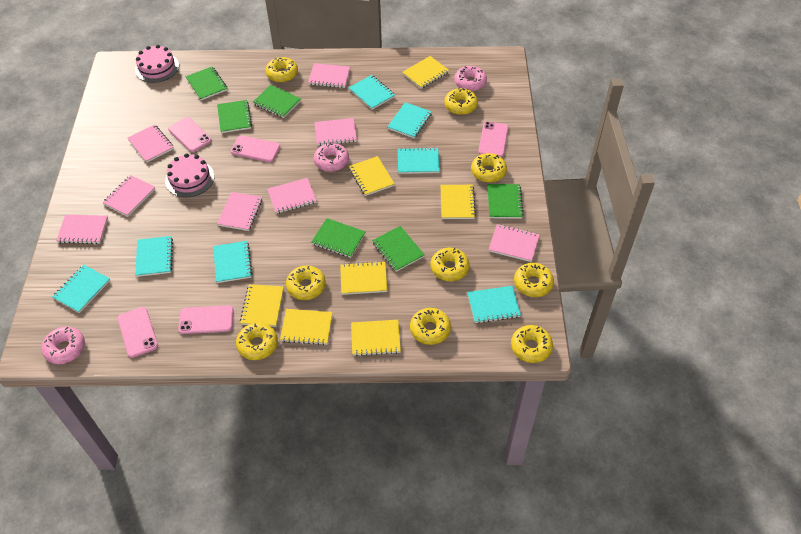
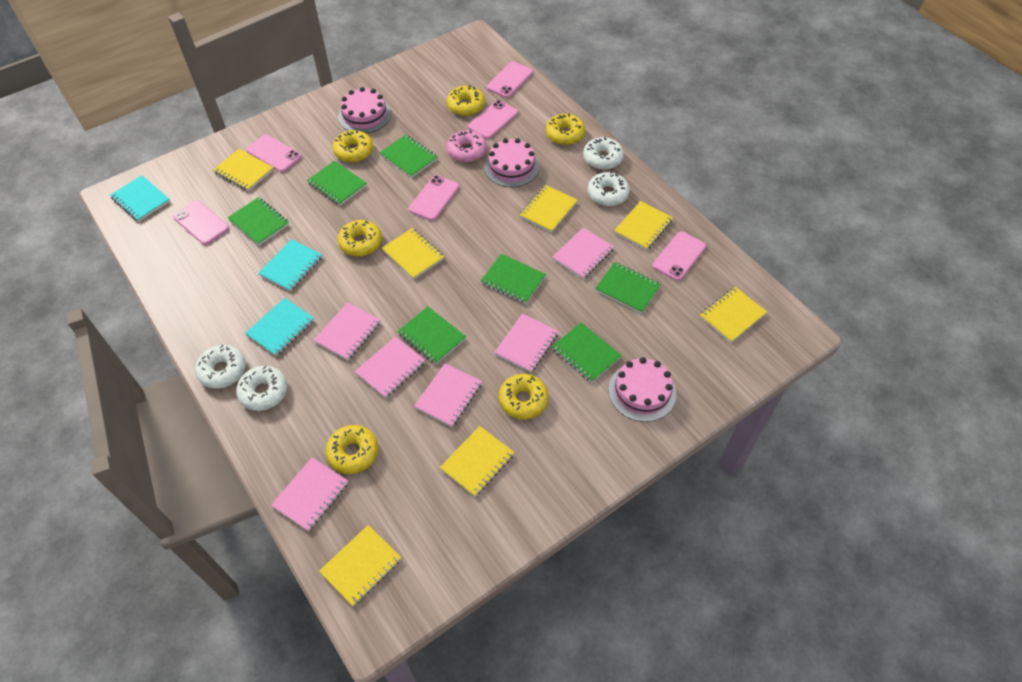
green notebook: 6 -> 7
pink cake: 2 -> 3
pink donut: 3 -> 1
pink notebook: 8 -> 6
pink phone: 5 -> 6
turquoise notebook: 7 -> 3
white donut: 0 -> 4
yellow donut: 9 -> 6

